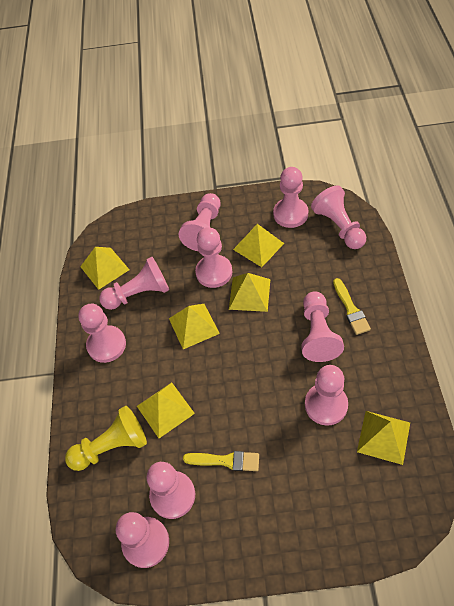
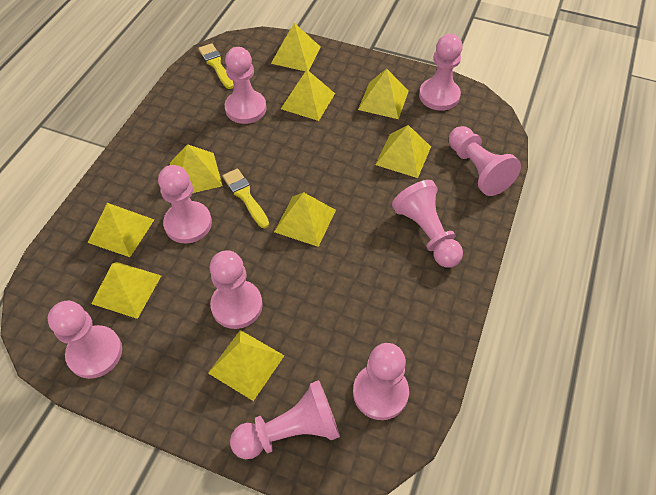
pink pawn: 10 -> 9
yellow pawn: 1 -> 0
yellow pyramid: 6 -> 9

